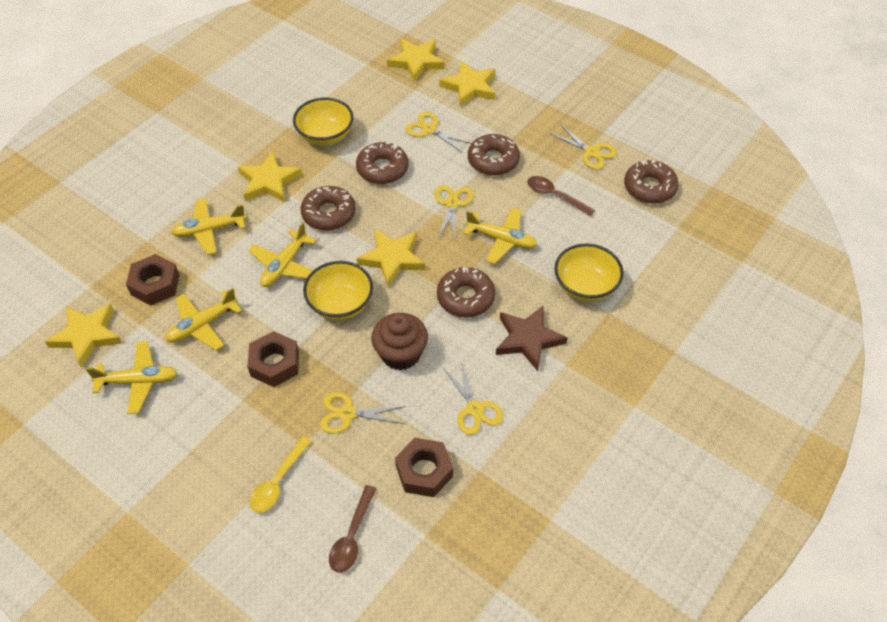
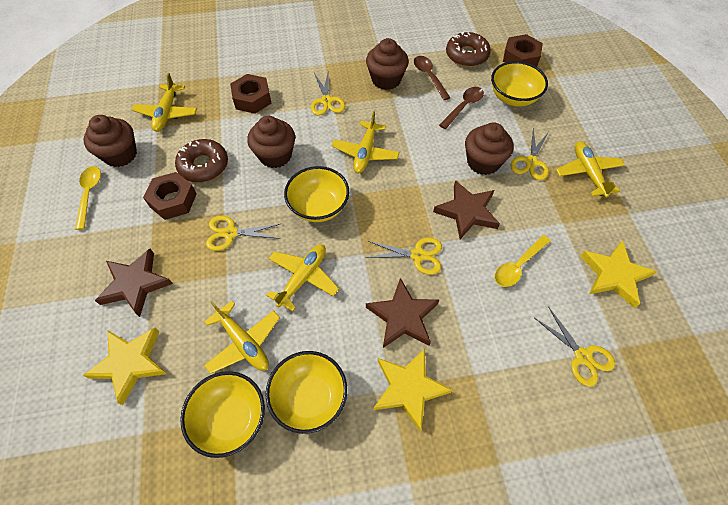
brown cupcake: 1 -> 4
brown donut: 5 -> 2
brown star: 1 -> 3
yellow bowl: 3 -> 4
yellow spoon: 1 -> 2
yellow star: 5 -> 3

